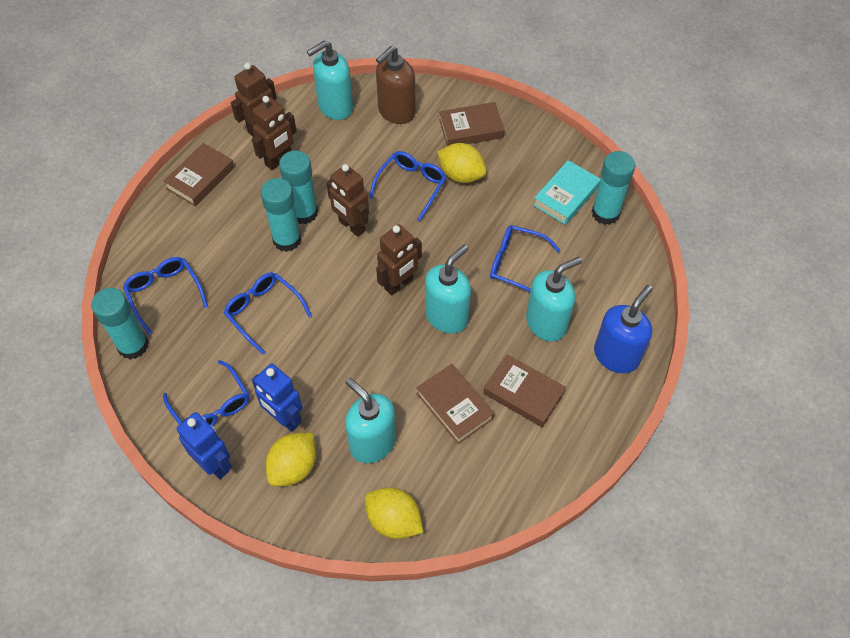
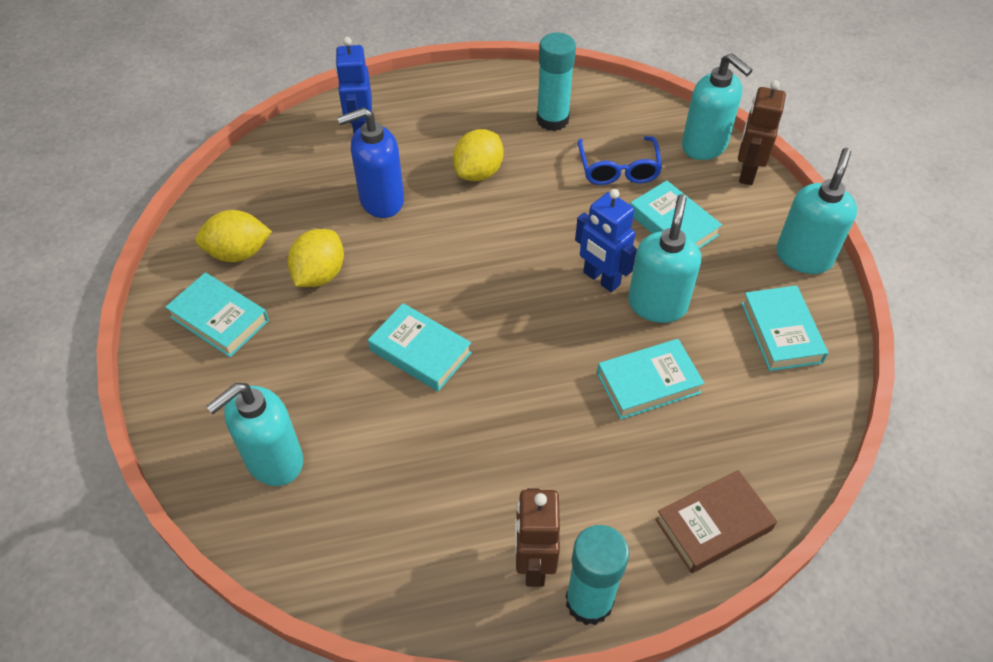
blue glasses: 5 -> 1
brown book: 4 -> 1
brown robot: 4 -> 2
brown soap dispenser: 1 -> 0
turquoise book: 1 -> 5
turquoise glue stick: 4 -> 2

